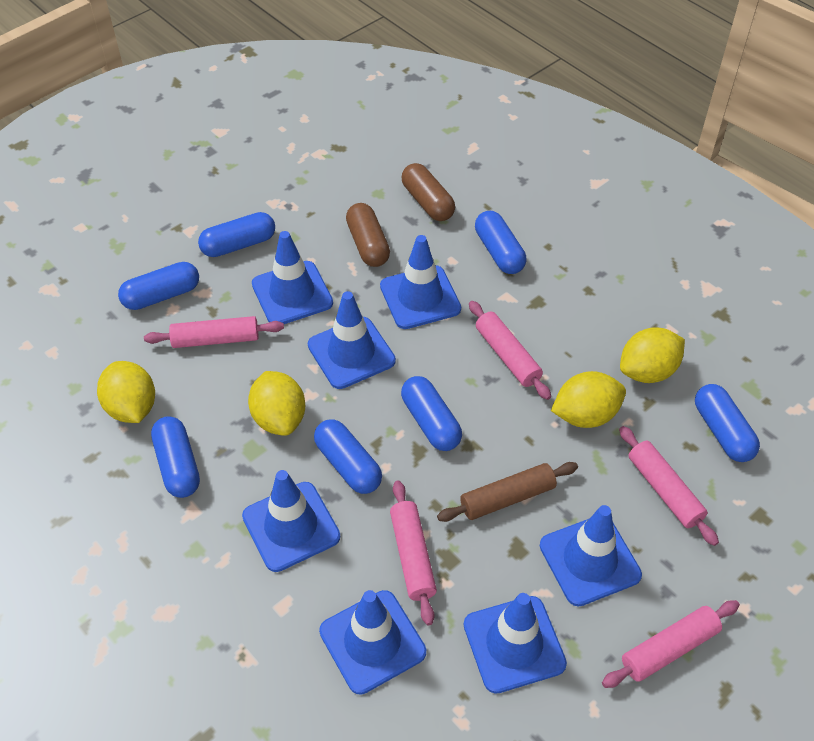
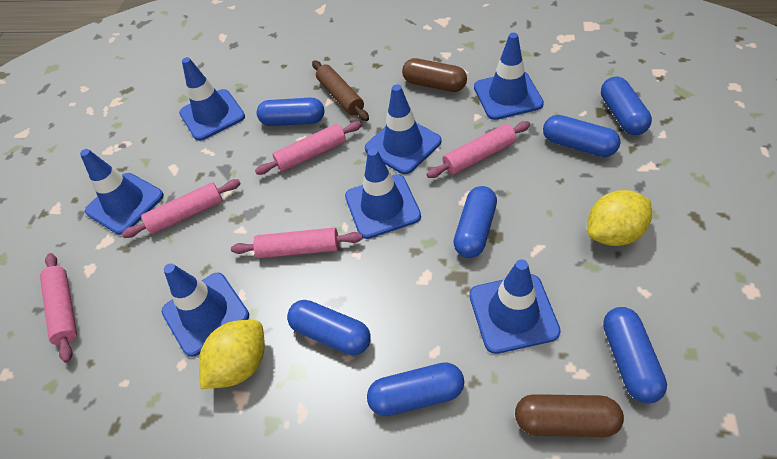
yellow lemon: 4 -> 2

